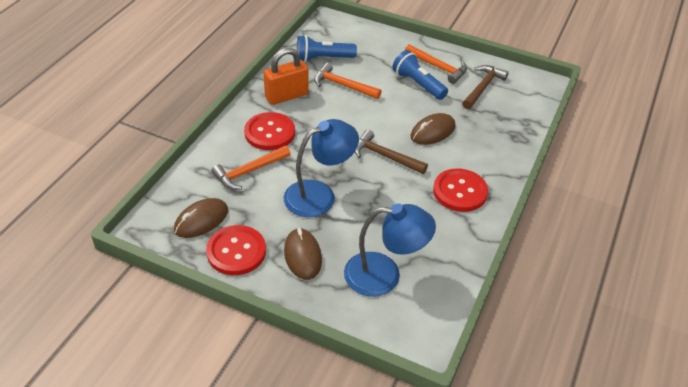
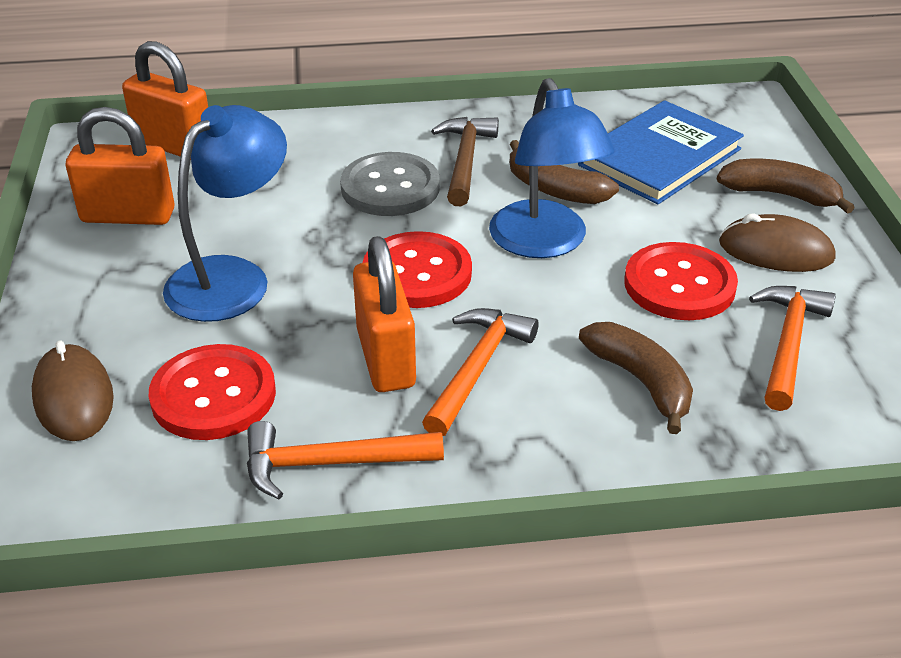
blue book: 0 -> 1
blue flashlight: 2 -> 0
brown banana: 0 -> 3
brown hammer: 2 -> 1
brown mouse: 3 -> 2
grey button: 0 -> 1
orange padlock: 1 -> 3

